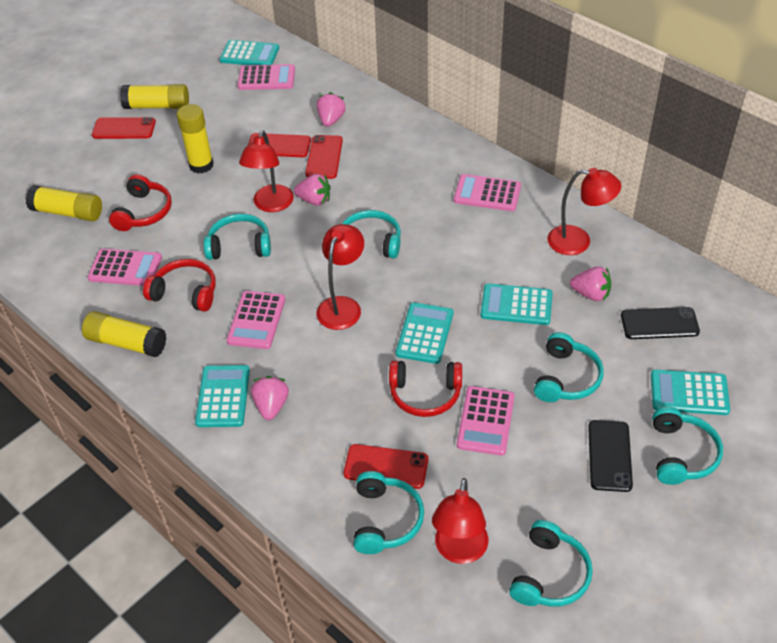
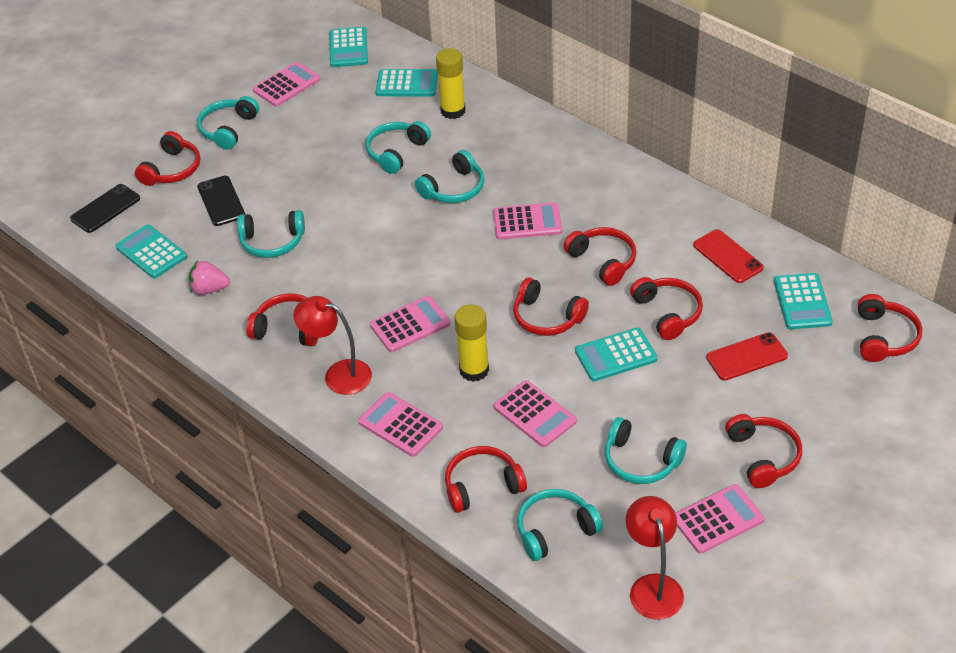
pink calculator: 5 -> 6
pink strawberry: 4 -> 1
red headphones: 3 -> 8
red lamp: 4 -> 2
red phone: 4 -> 2
yellow glue stick: 4 -> 2

